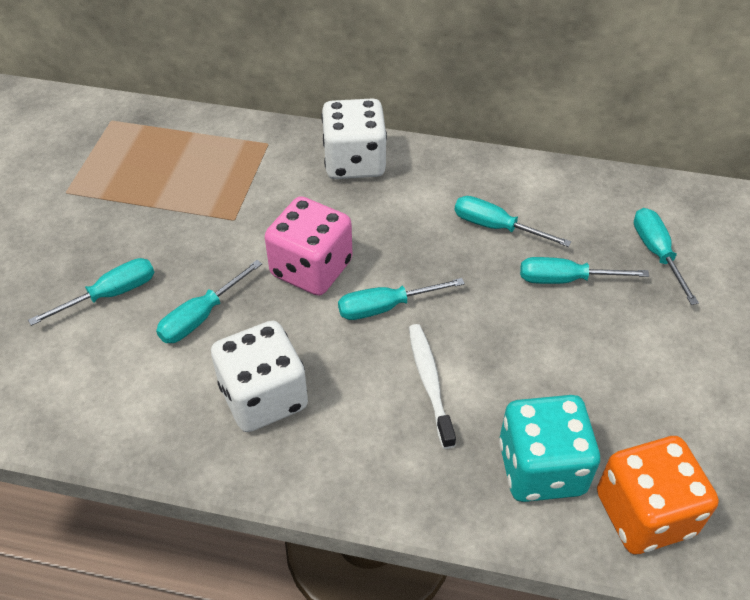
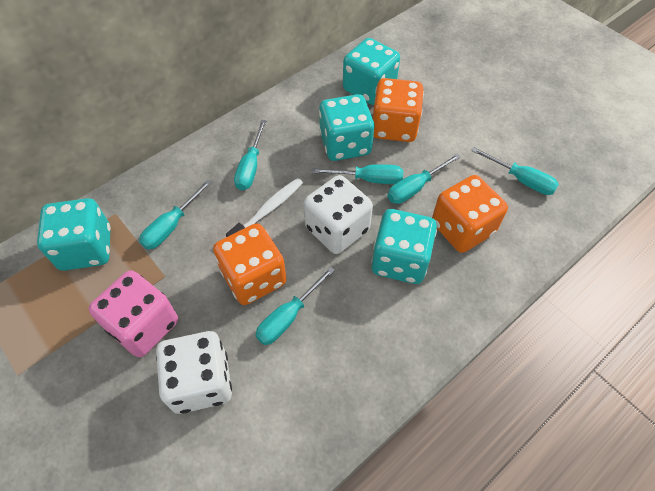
orange dice: 1 -> 3
turquoise dice: 1 -> 4

